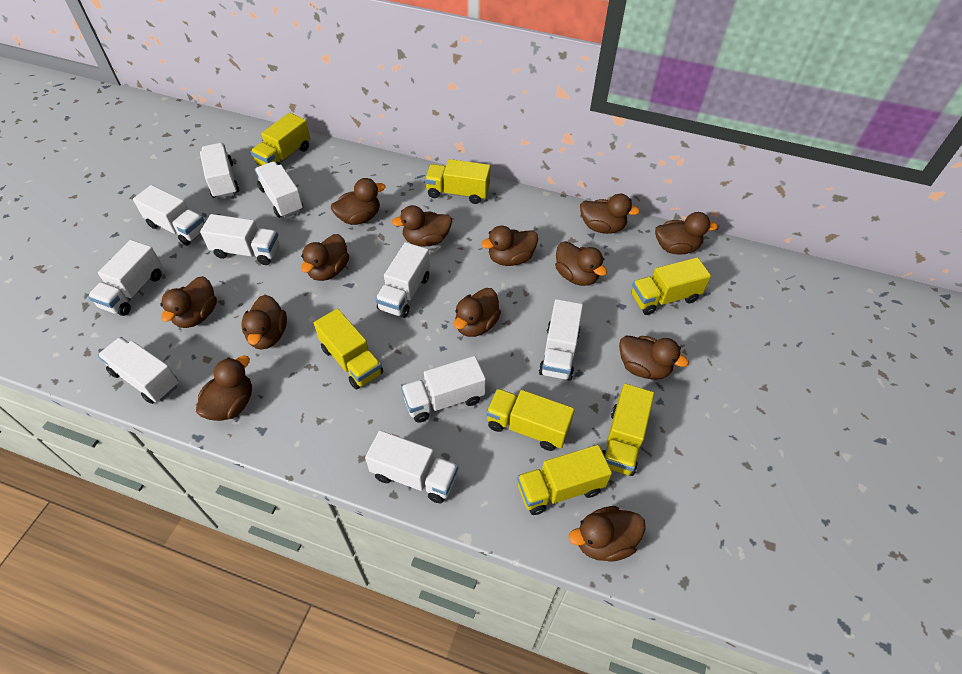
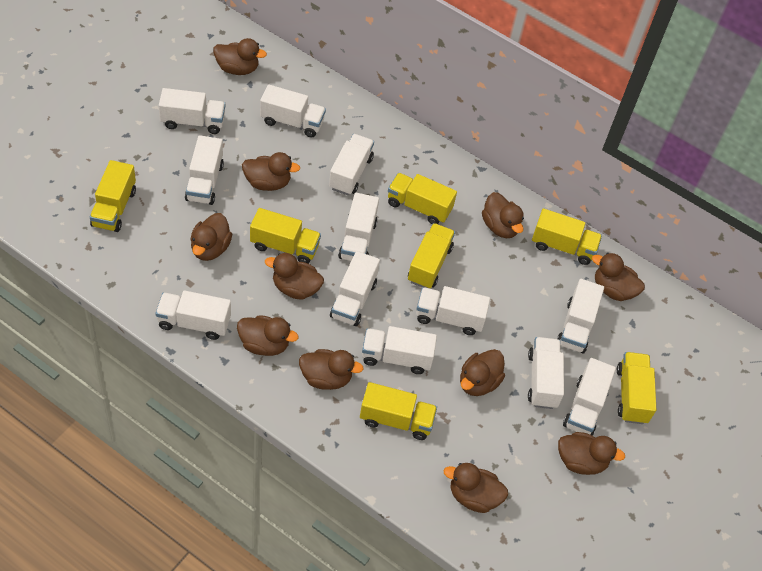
brown duck: 13 -> 11
white truck: 10 -> 12

